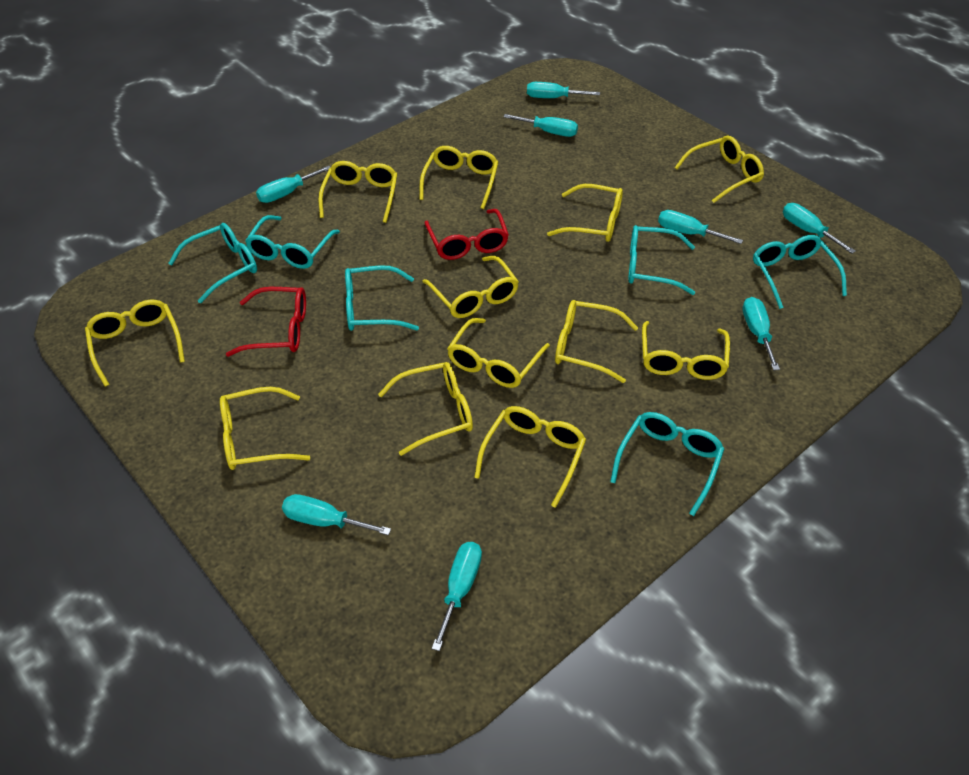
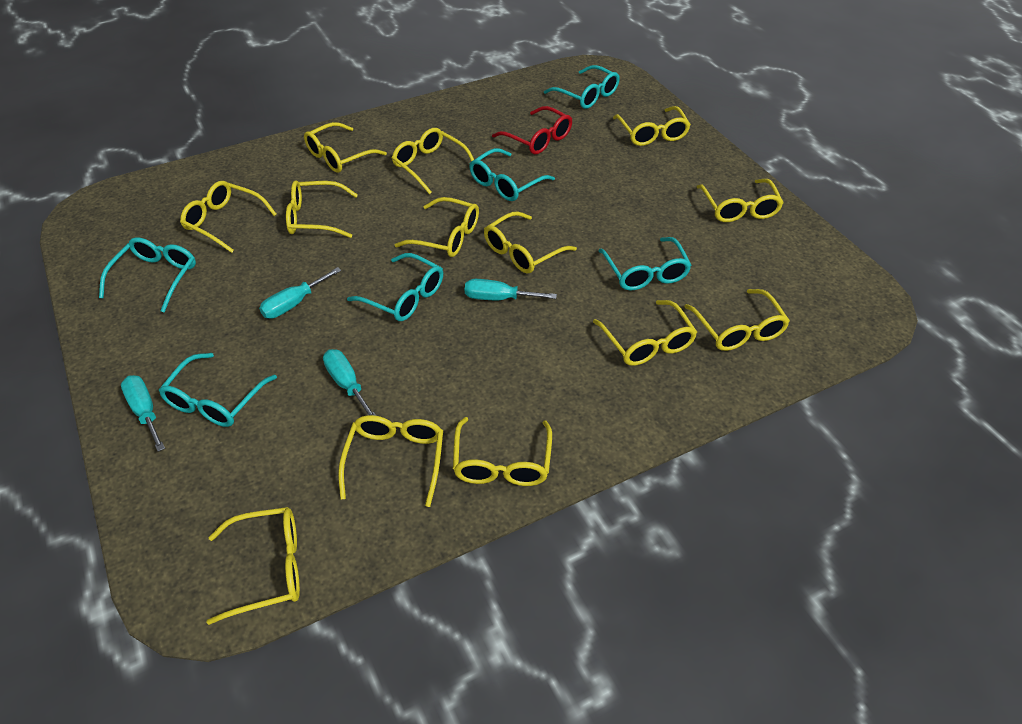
red glasses: 2 -> 1
turquoise screwdriver: 8 -> 4
yellow glasses: 12 -> 13

